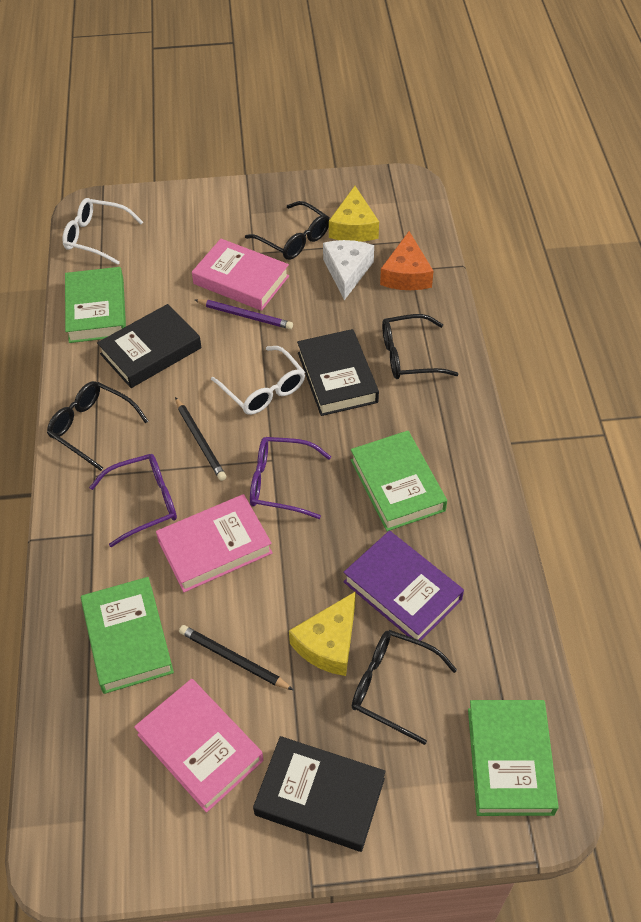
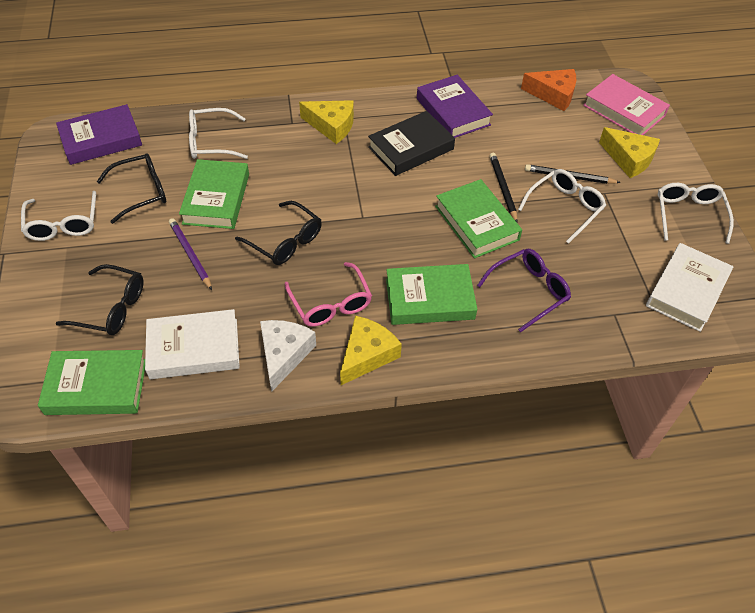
black book: 3 -> 1
black glasses: 4 -> 3
pink book: 3 -> 1
pink glasses: 0 -> 1
purple book: 1 -> 2
purple glasses: 2 -> 1
white book: 0 -> 2
white glasses: 2 -> 4
yellow cheese: 2 -> 3

